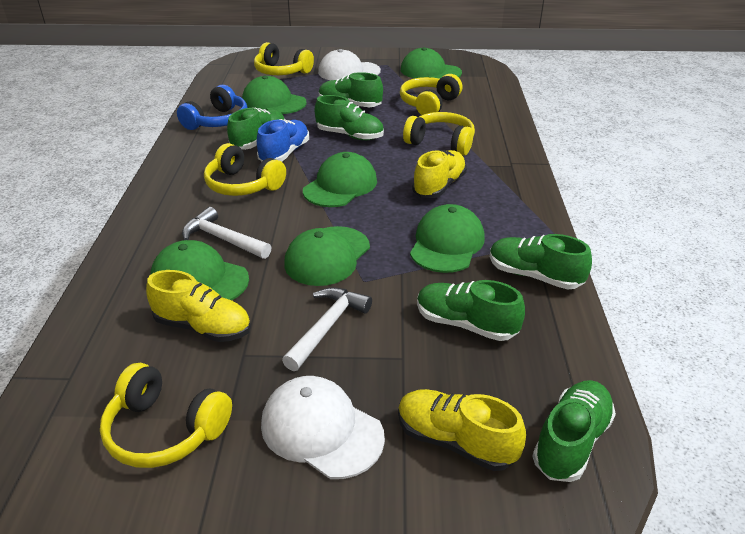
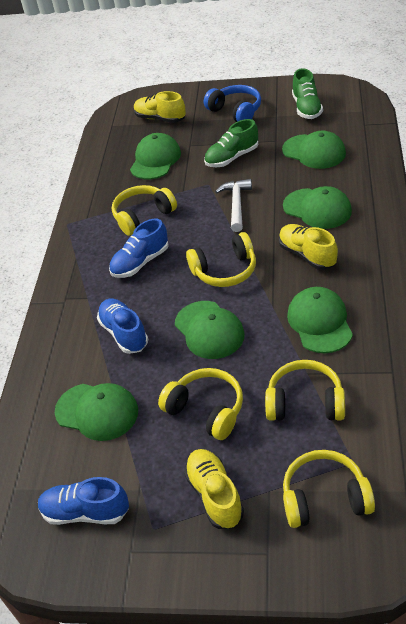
blue shoe: 1 -> 3
green shoe: 6 -> 2
white cap: 2 -> 0
white hammer: 2 -> 1

